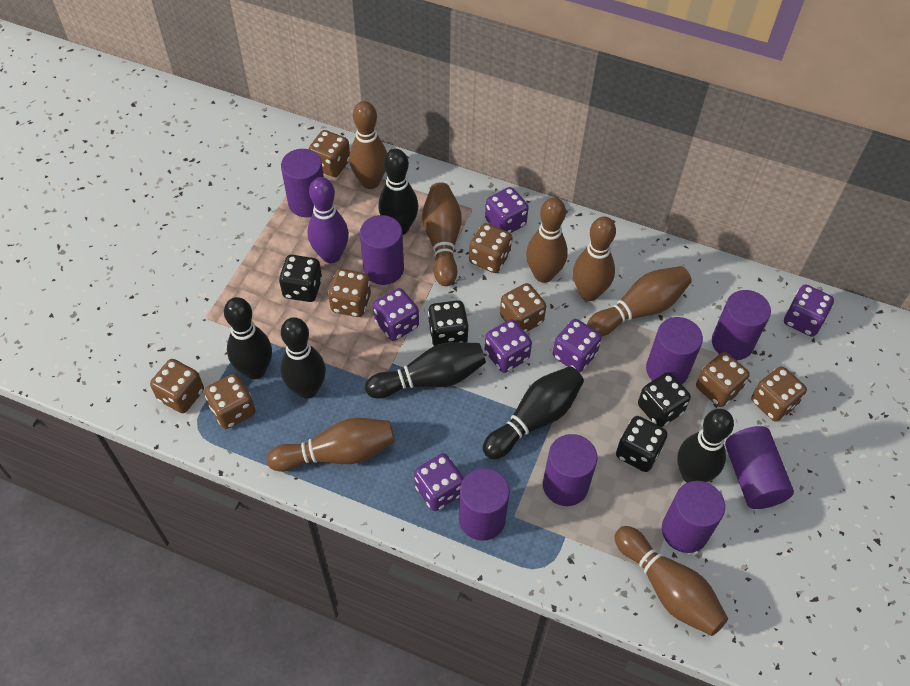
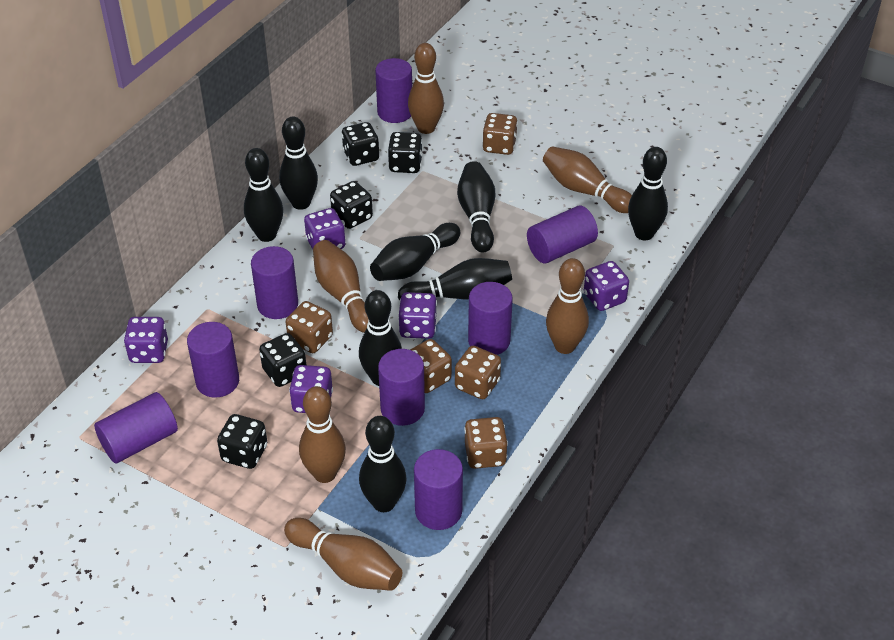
black bowling pin: 6 -> 8
black dice: 4 -> 5
brown bowling pin: 7 -> 6
brown dice: 8 -> 5
purple bowling pin: 1 -> 0
purple dice: 6 -> 5

